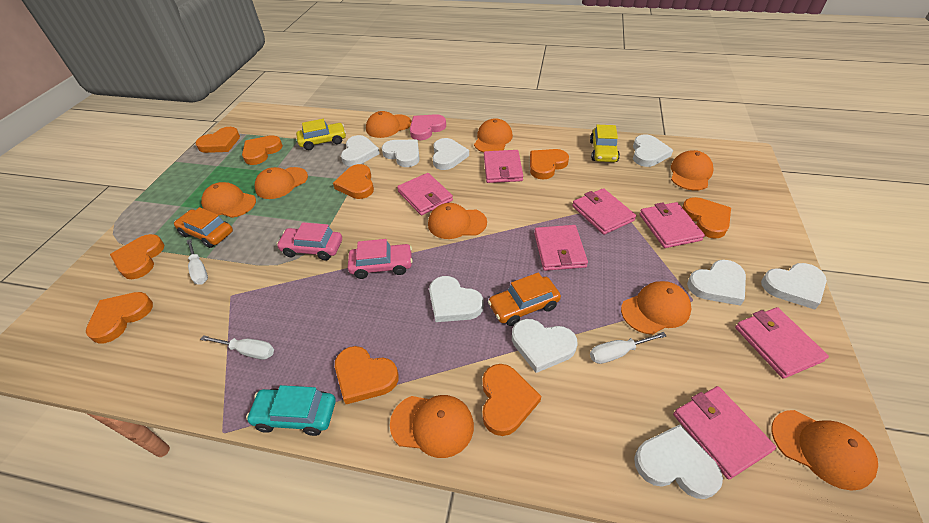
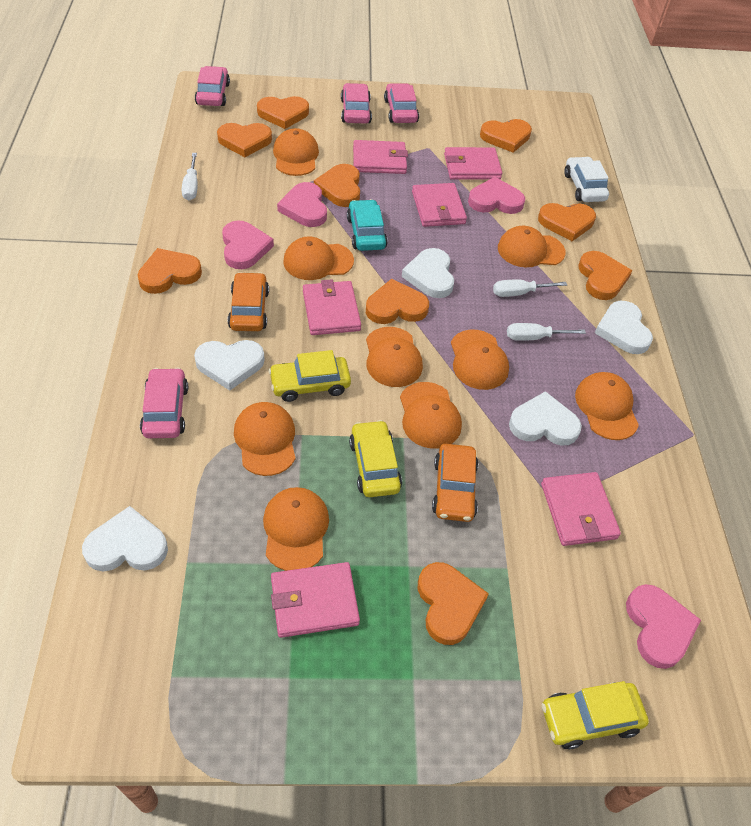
pink car: 2 -> 4
pink heart: 1 -> 4
pink wallet: 7 -> 6
white car: 0 -> 1
white heart: 9 -> 5
yellow car: 2 -> 3

